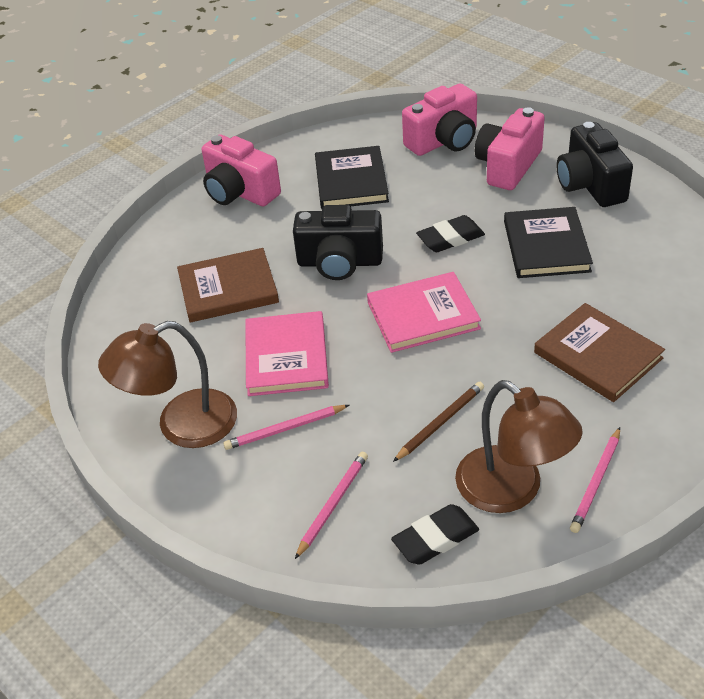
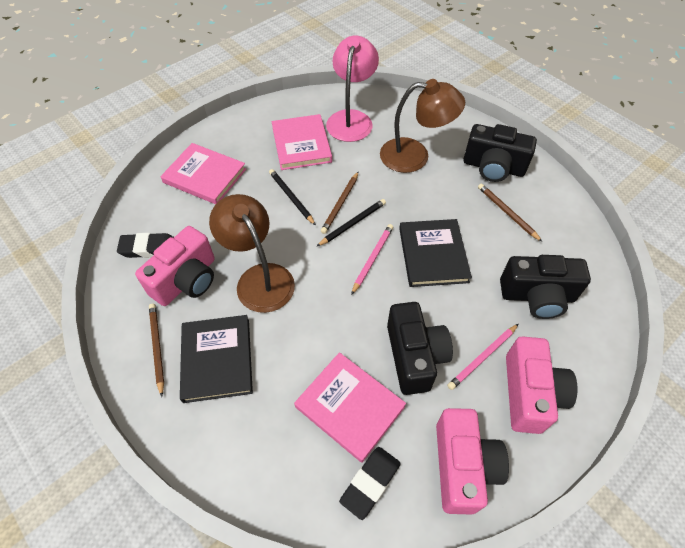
black camera: 2 -> 3
black pencil: 0 -> 2
brown book: 2 -> 0
brown pencil: 1 -> 3
pink book: 2 -> 3
pink lamp: 0 -> 1
pink pencil: 3 -> 2

